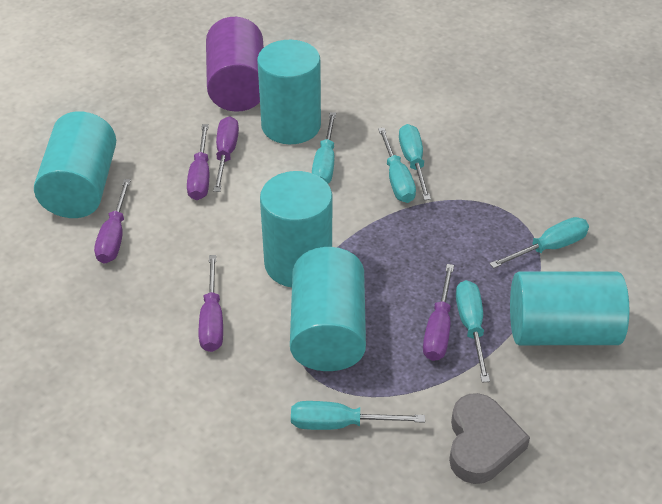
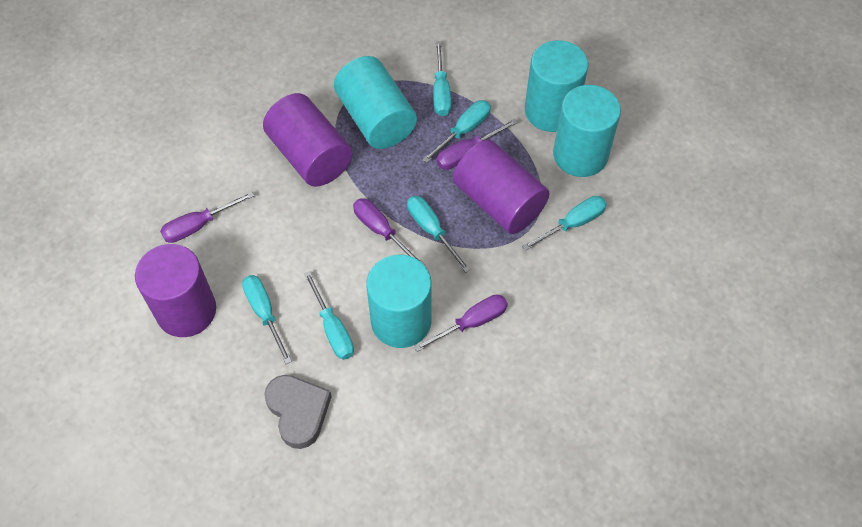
purple cylinder: 1 -> 3
purple screwdriver: 5 -> 4
turquoise cylinder: 5 -> 4

